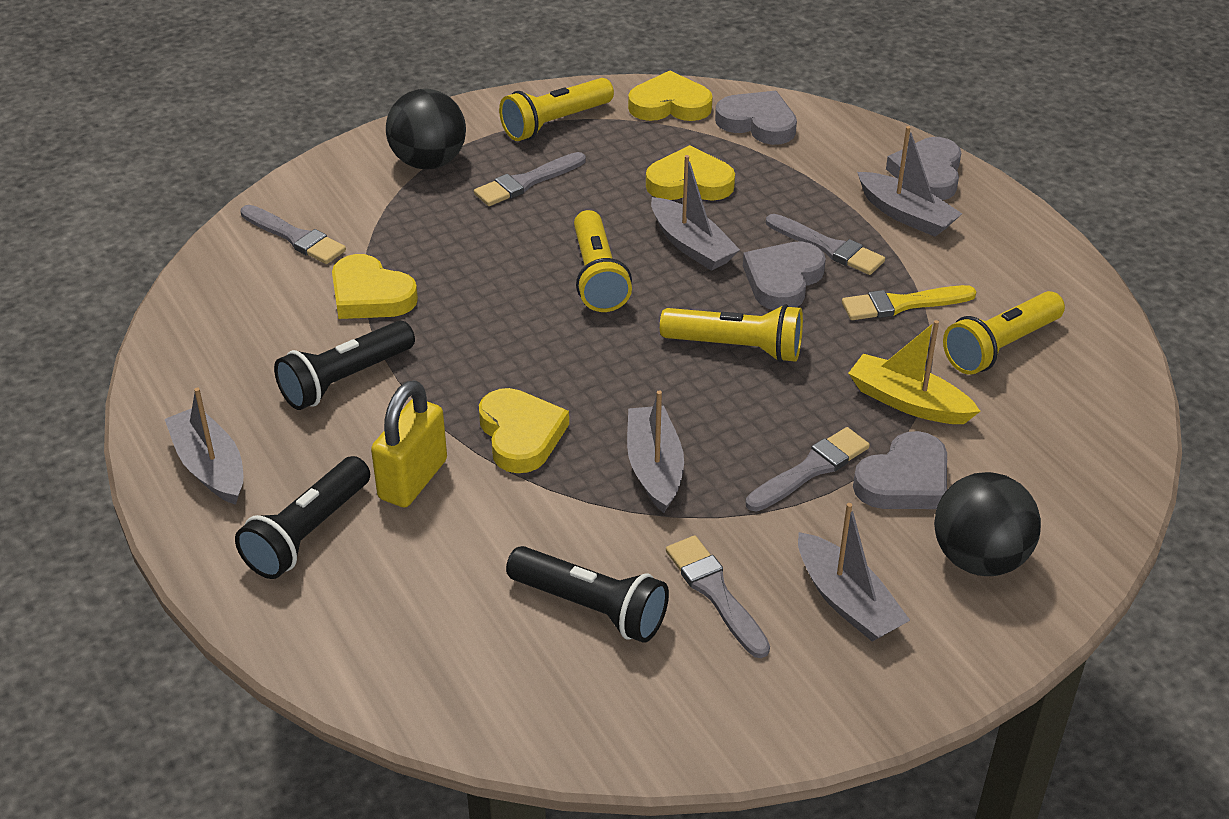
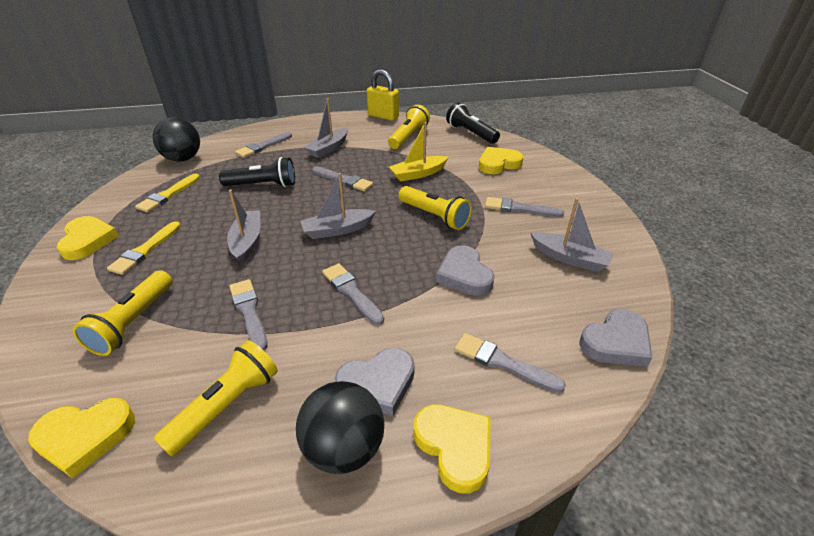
black flashlight: 3 -> 2
grey boat: 5 -> 4
grey brush: 5 -> 6
grey heart: 4 -> 3
yellow brush: 1 -> 2

